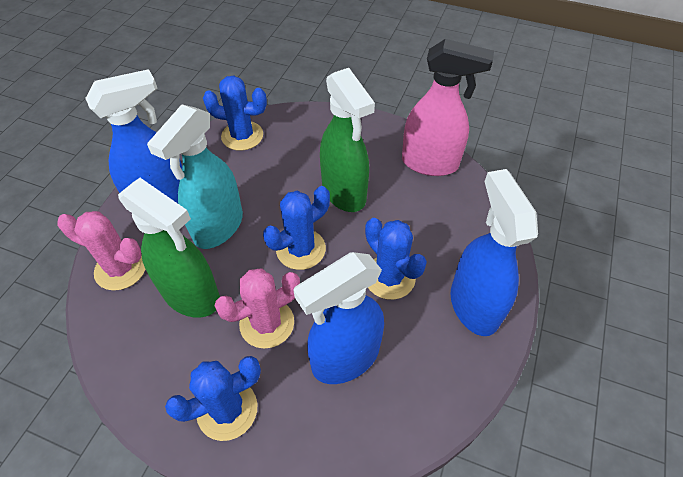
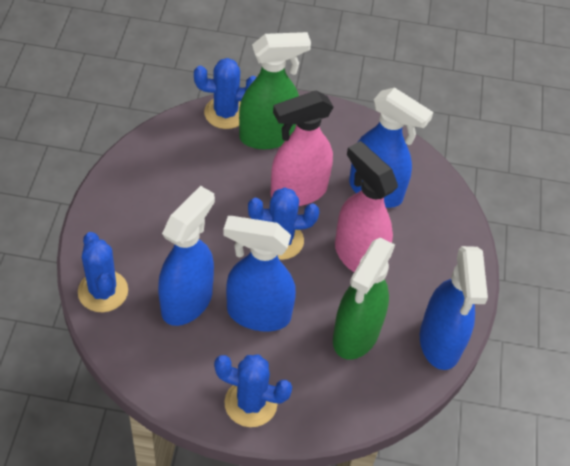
blue spray bottle: 3 -> 4
pink cactus: 2 -> 0
pink spray bottle: 1 -> 2
turquoise spray bottle: 1 -> 0

